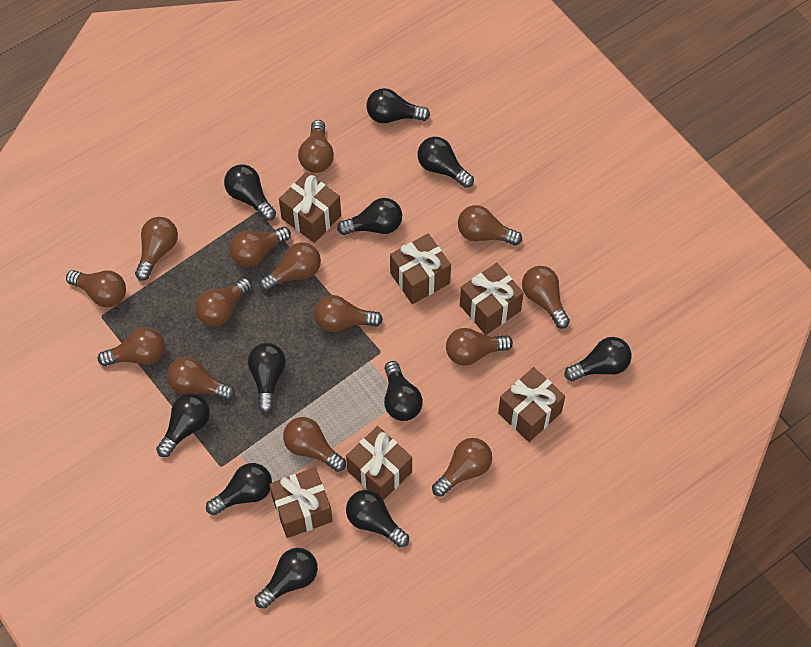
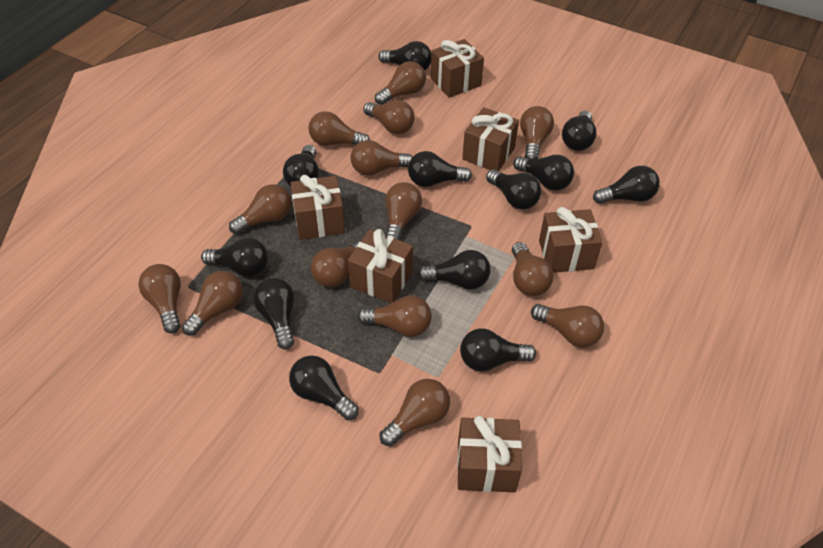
black light bulb: 11 -> 12

